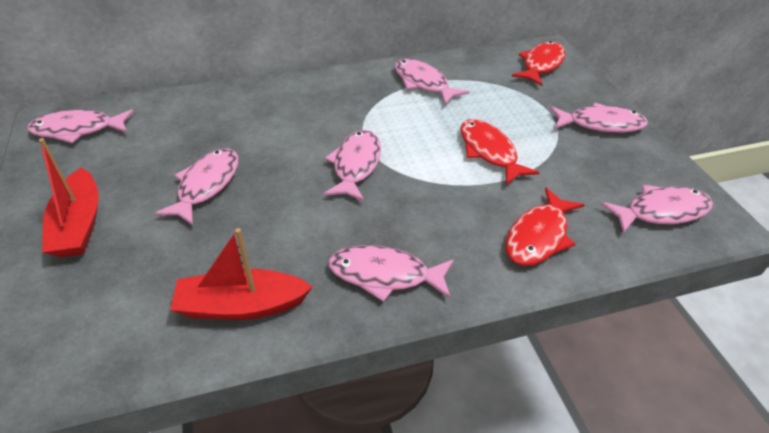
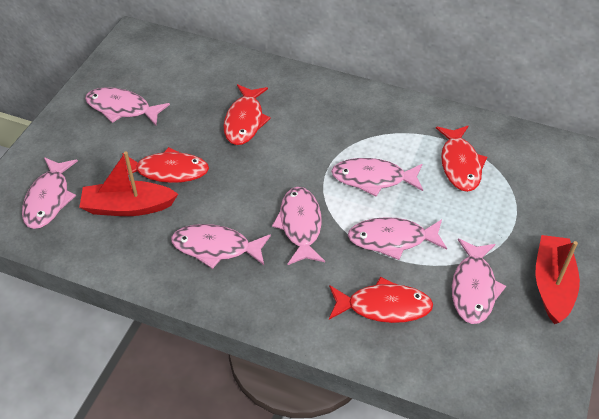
red fish: 3 -> 4

